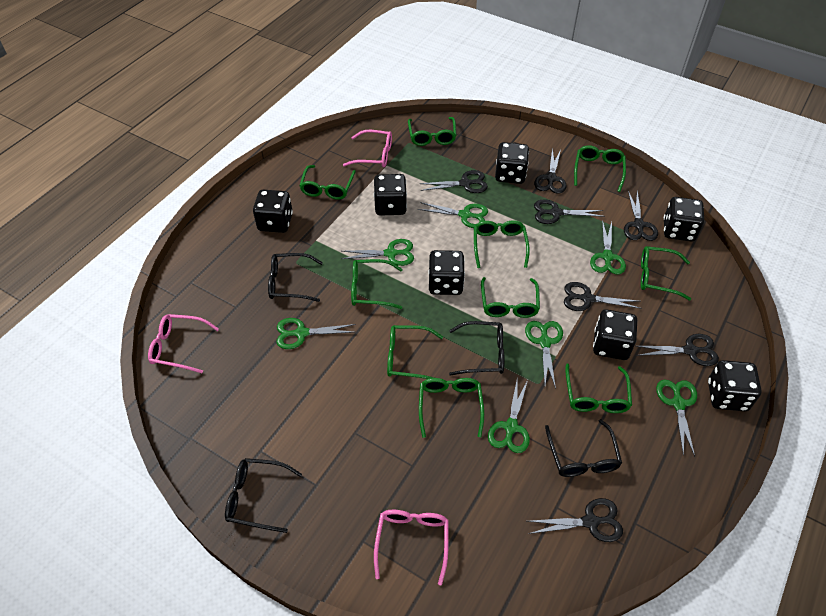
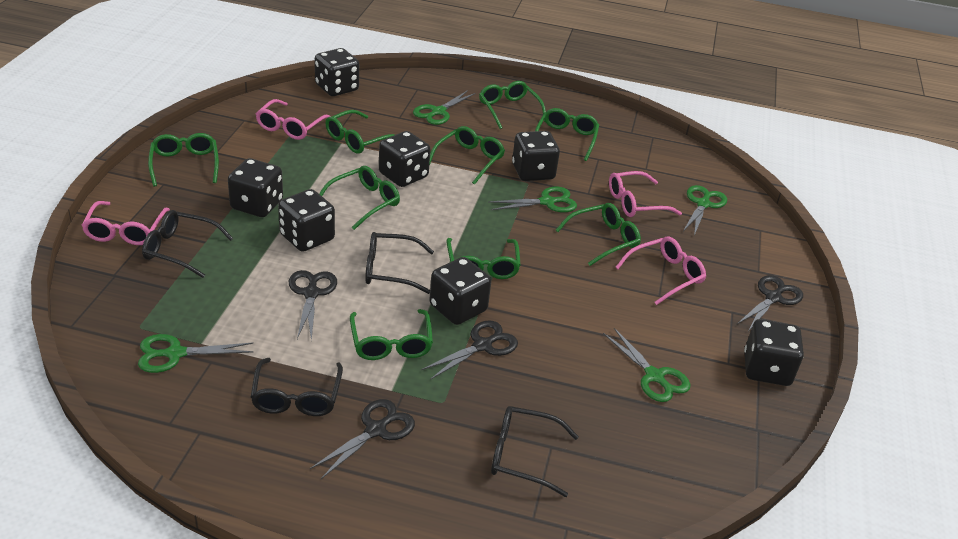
black scissors: 7 -> 4
green glasses: 10 -> 9
green scissors: 7 -> 5
pink glasses: 3 -> 4

